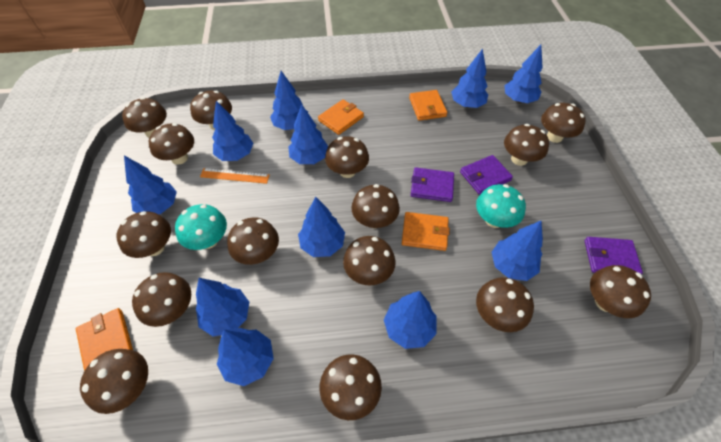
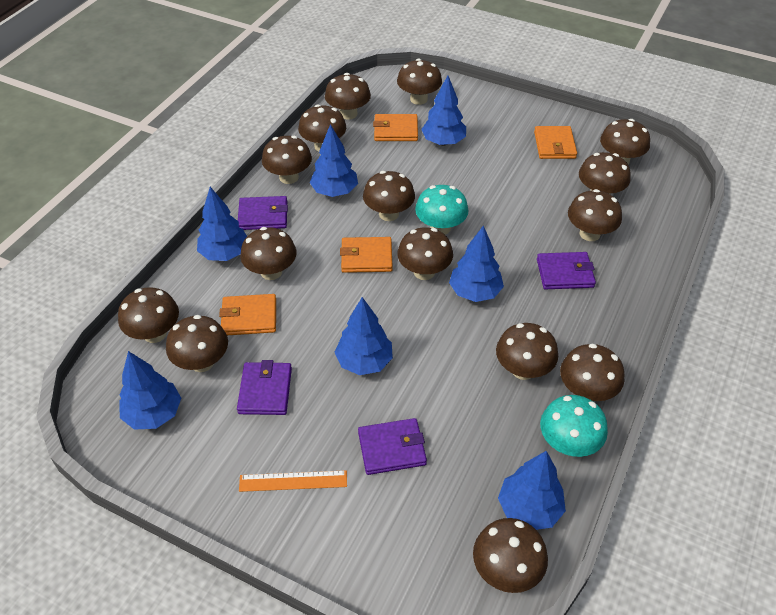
blue tree: 11 -> 7
purple wallet: 3 -> 4

